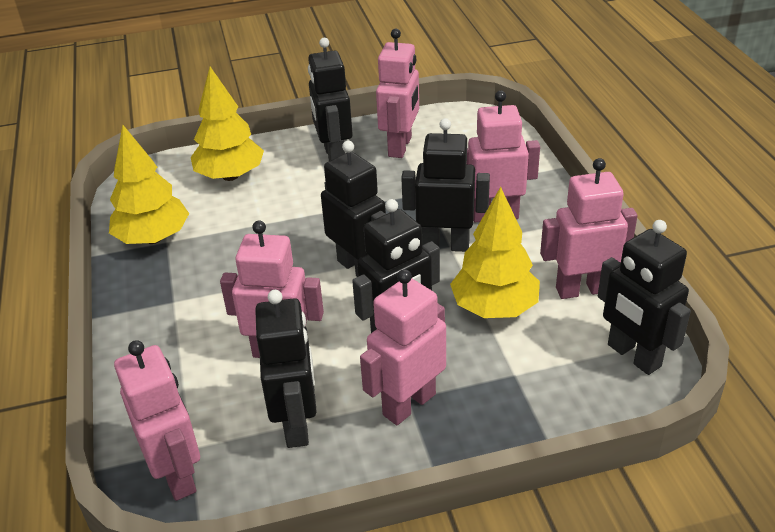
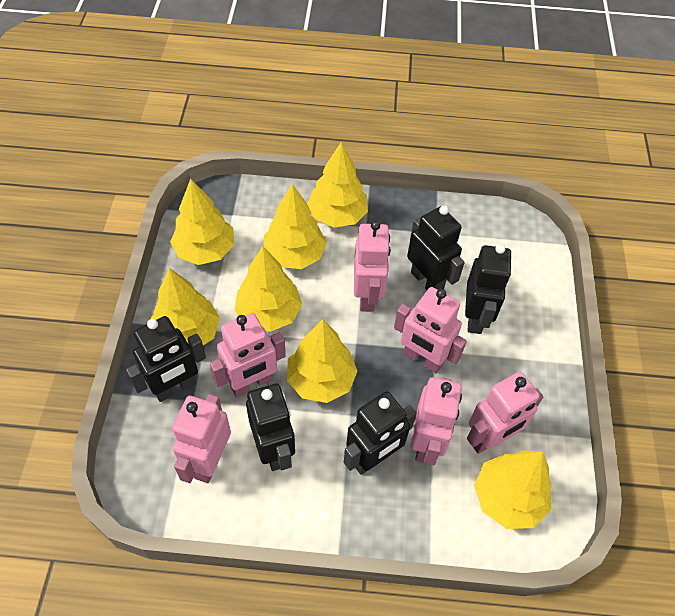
black robot: 6 -> 5
yellow tree: 3 -> 7

